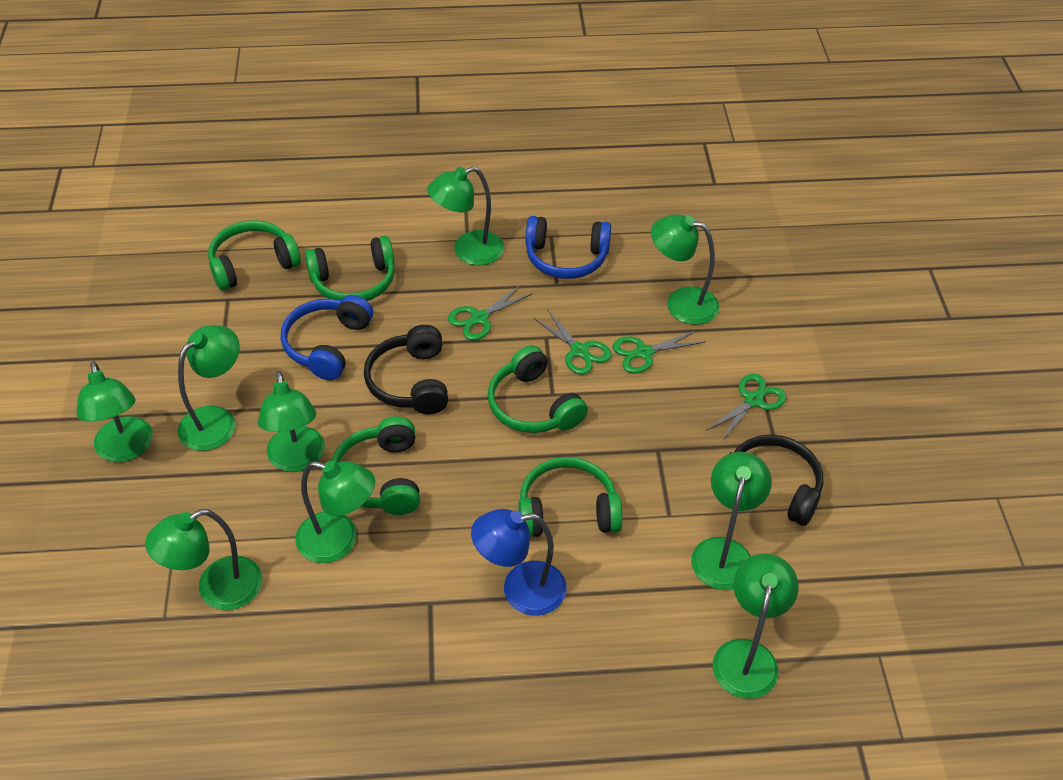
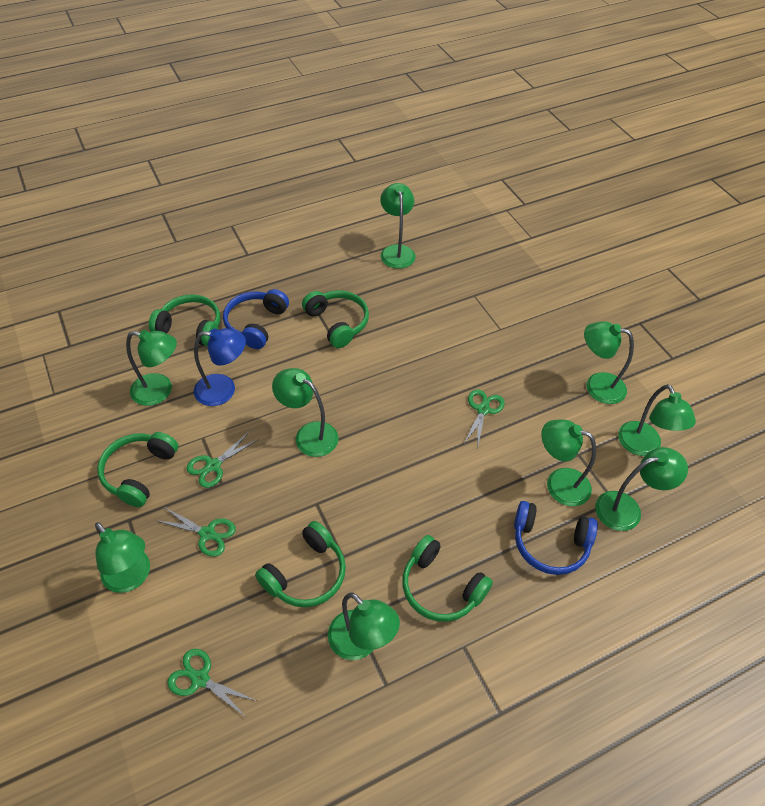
black headphones: 2 -> 0

